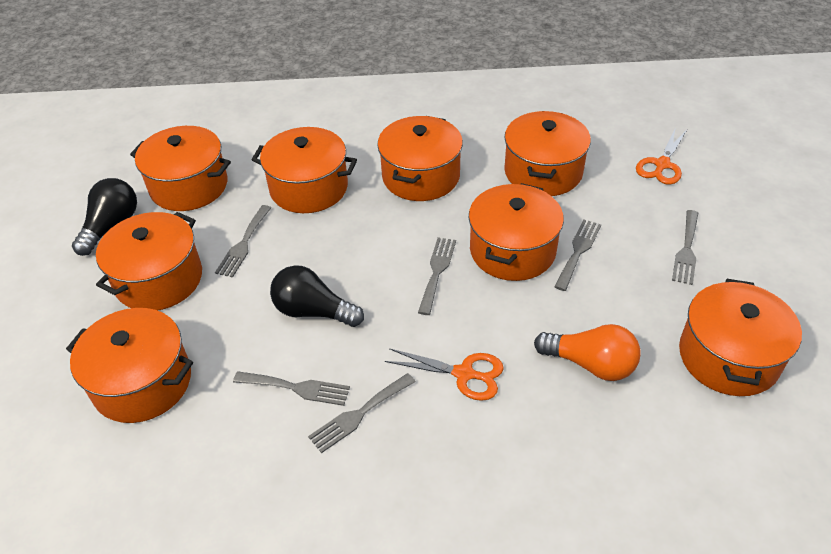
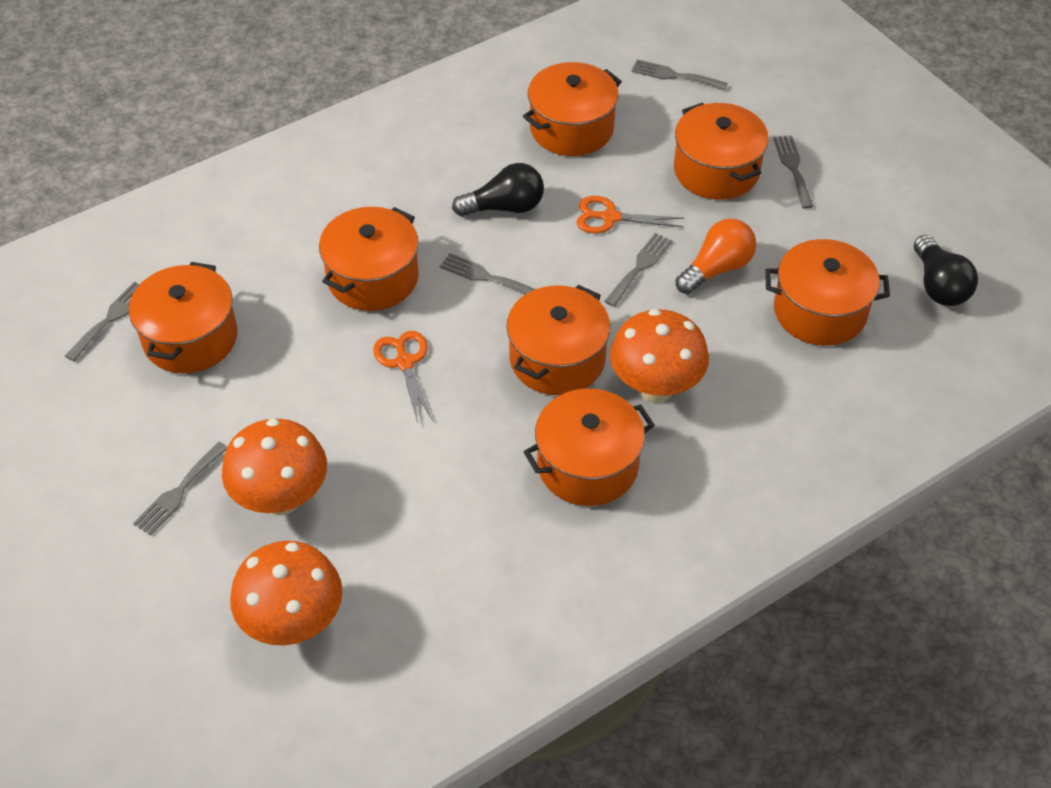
orange mushroom: 0 -> 3
orange pot: 8 -> 7

